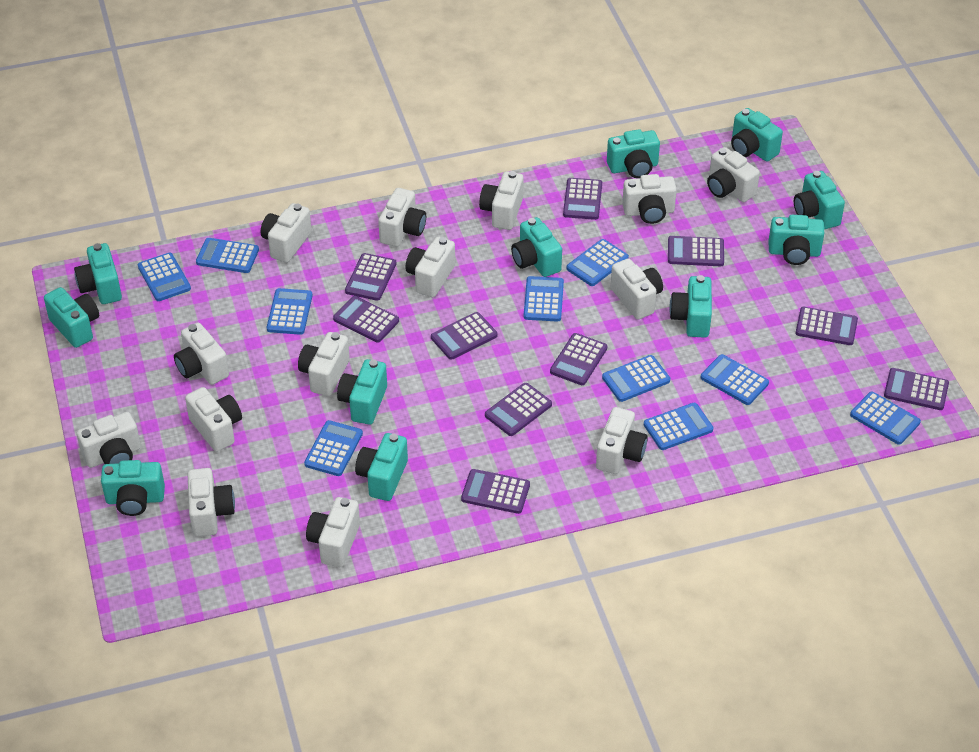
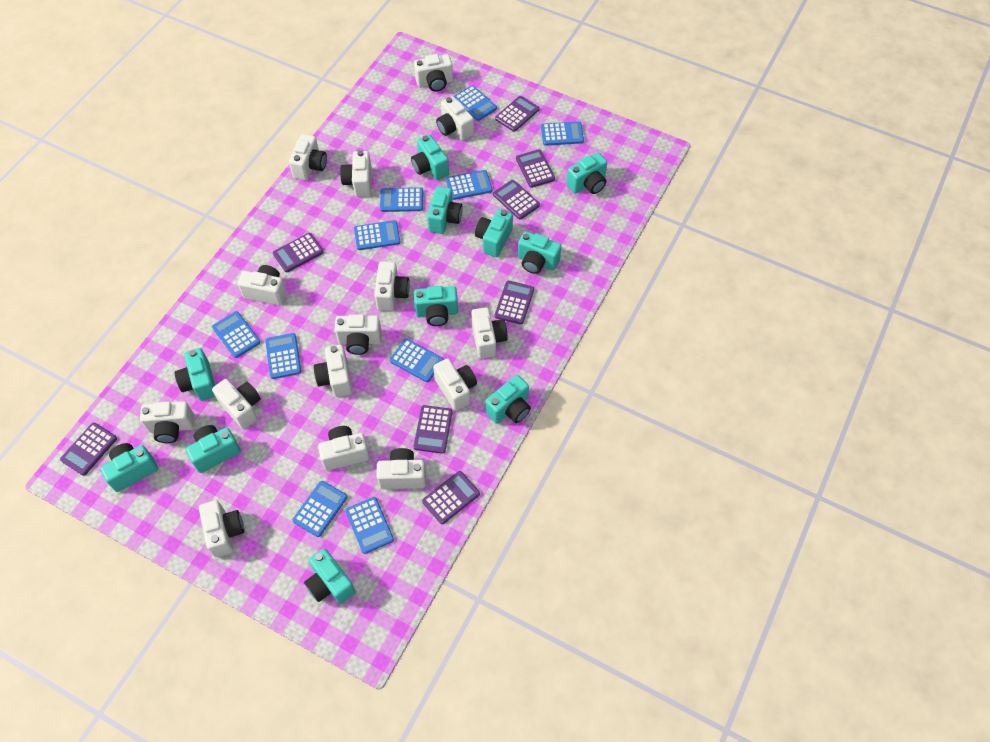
purple calculator: 10 -> 8
white camera: 14 -> 15

